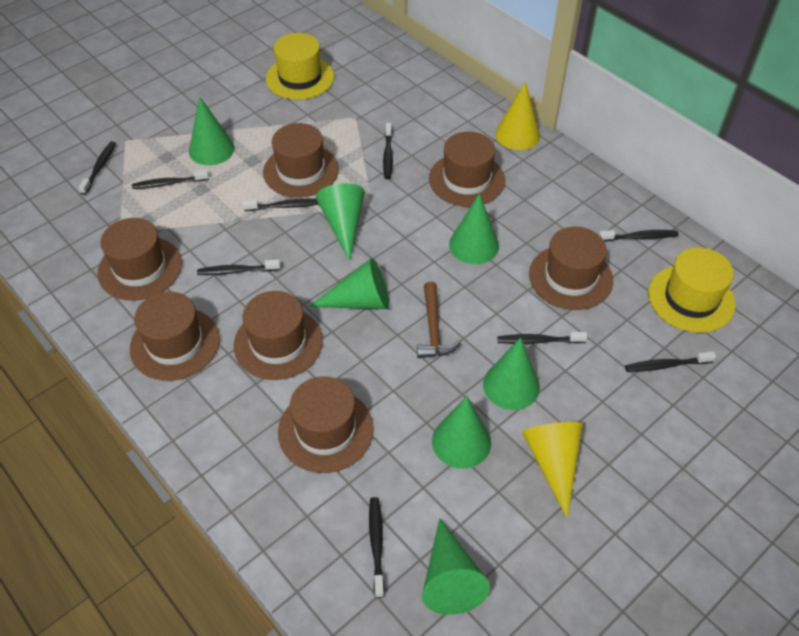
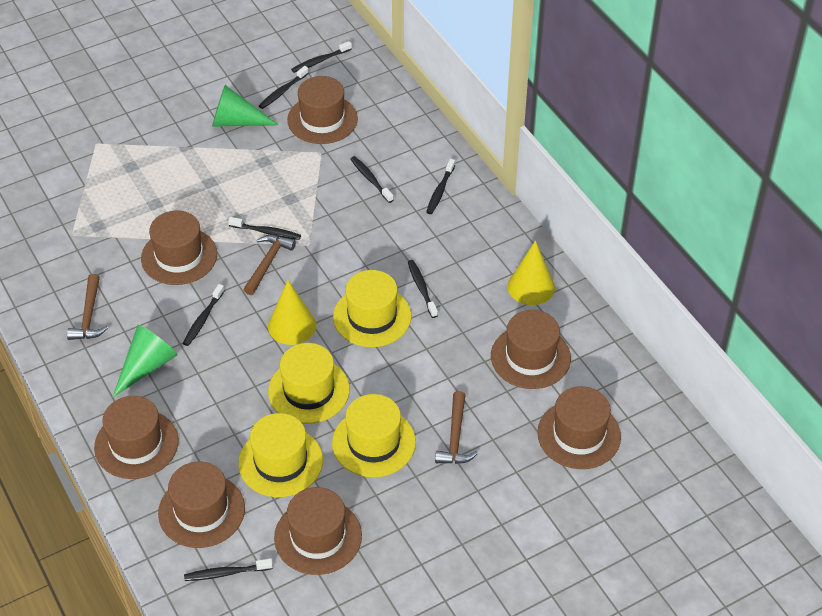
black toothbrush: 9 -> 8
brown hammer: 1 -> 3
green cone: 7 -> 2
yellow hat: 2 -> 4

